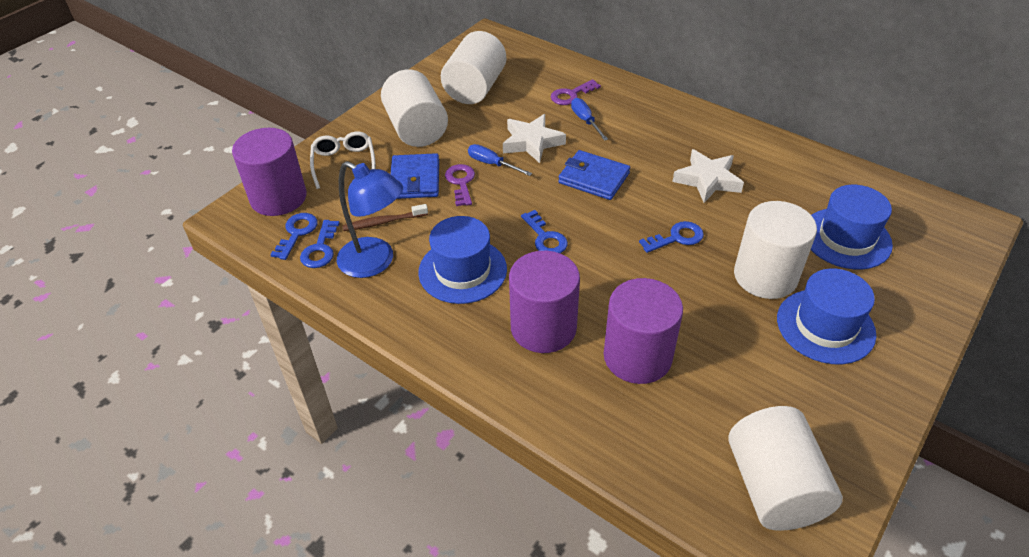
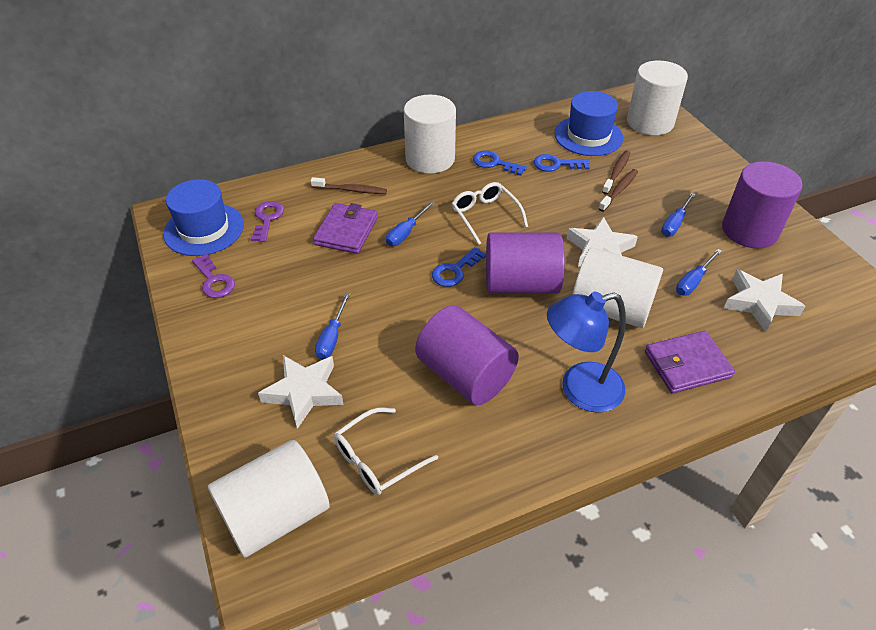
blue hat: 3 -> 2
blue key: 4 -> 3
blue screwdriver: 2 -> 4
blue wallet: 2 -> 0
brown toothbrush: 1 -> 3
purple wallet: 0 -> 2
white glasses: 1 -> 2
white star: 2 -> 3

